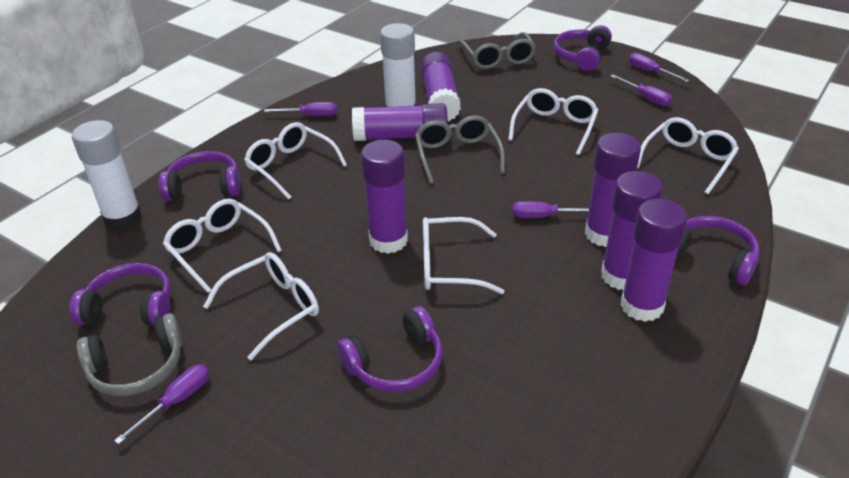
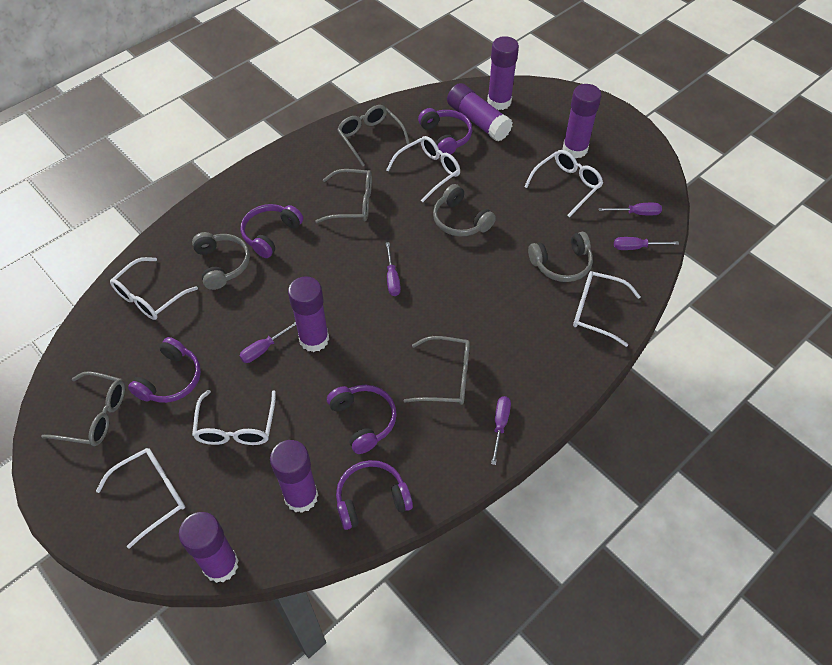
grey glasses: 2 -> 4
grey headphones: 1 -> 3
white glue stick: 2 -> 0

